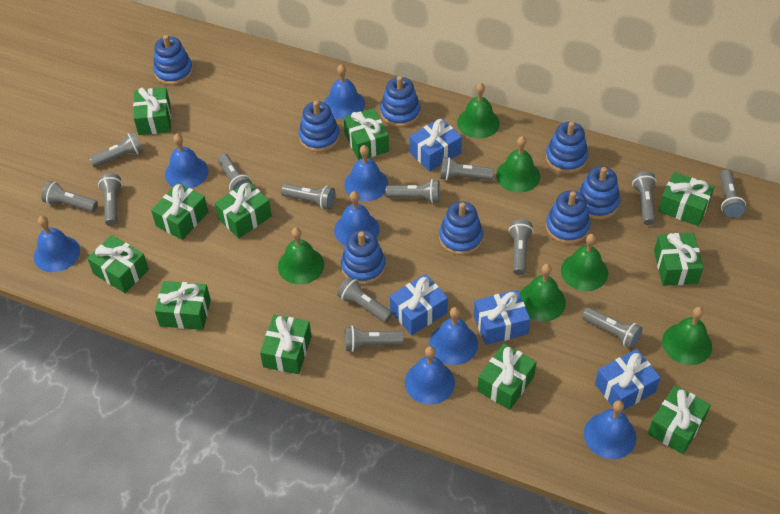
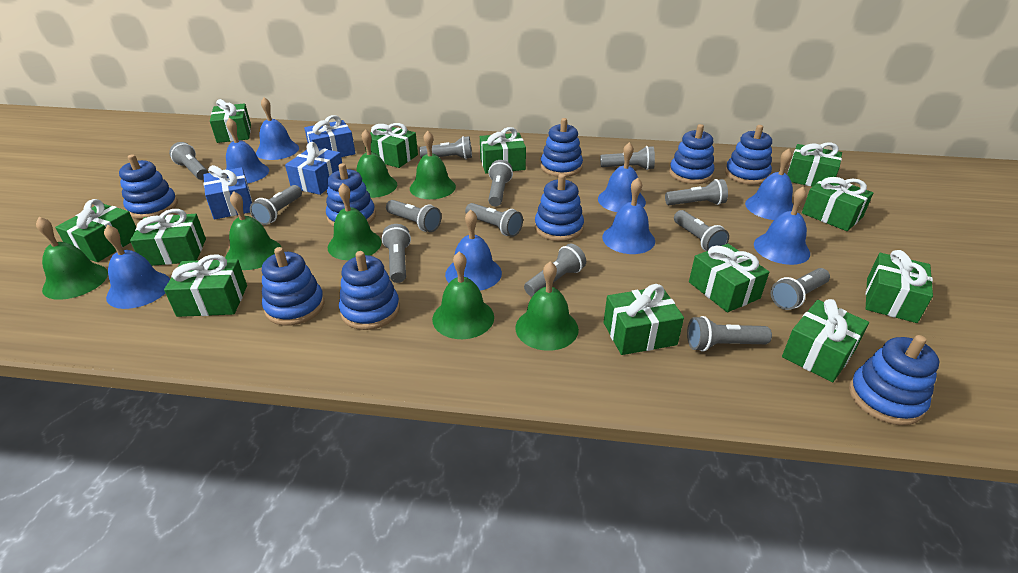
blue gift: 4 -> 3
blue stacking toy: 8 -> 9
green bell: 6 -> 7
green gift: 11 -> 12

